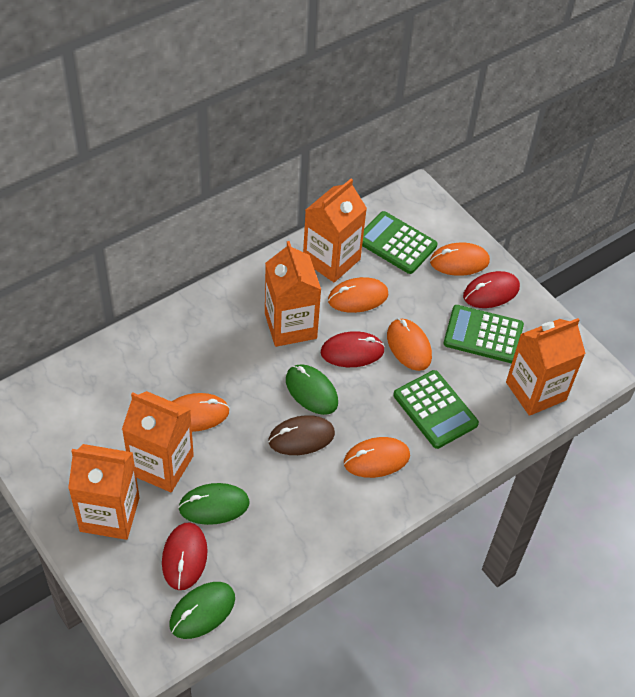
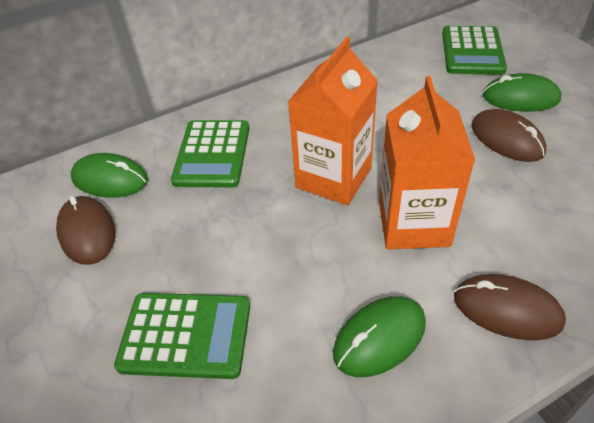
brown mouse: 1 -> 3
orange carton: 5 -> 2
orange mouse: 5 -> 0
red mouse: 3 -> 0

